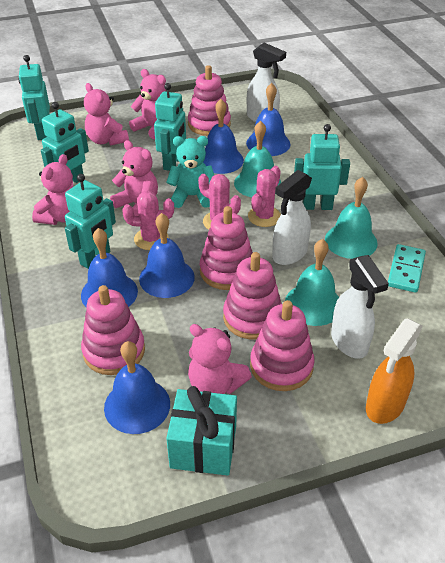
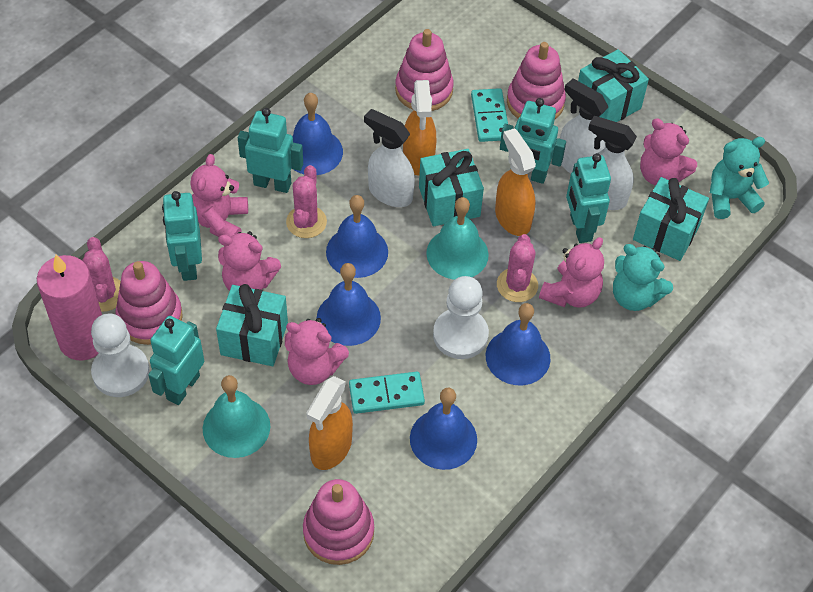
orange spray bottle: 1 -> 3
pink candle: 0 -> 1
pink stacking toy: 5 -> 4
turquoise bell: 3 -> 2
turquoise domino: 1 -> 2
turquoise gift: 1 -> 4
turquoise teddy bear: 1 -> 2
white pawn: 0 -> 2

